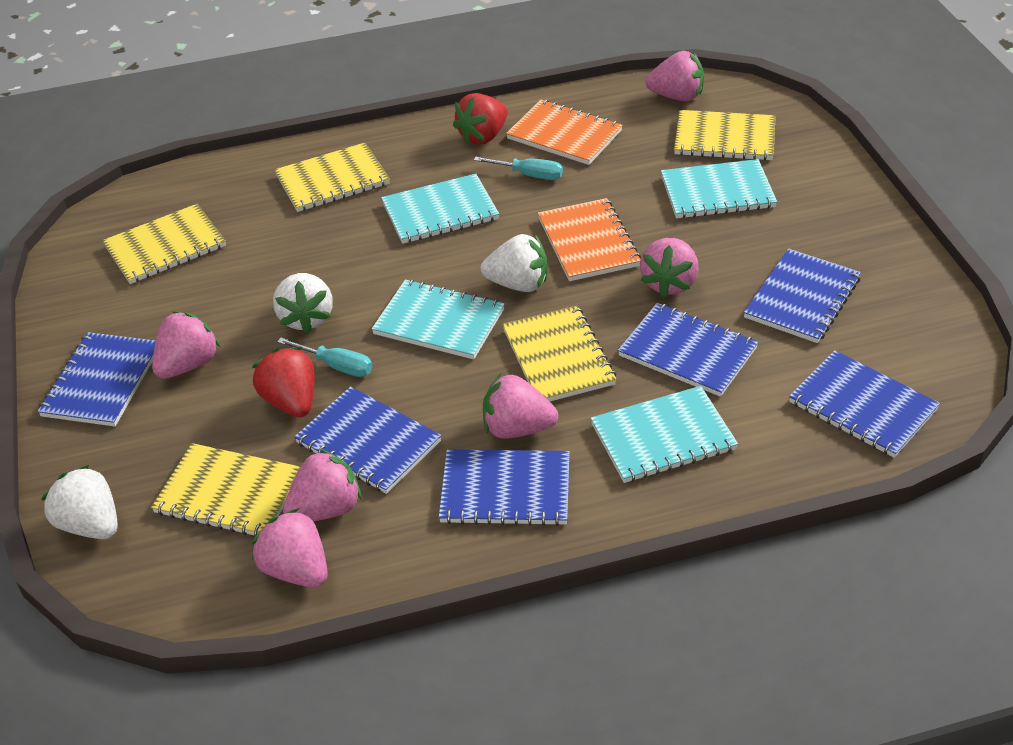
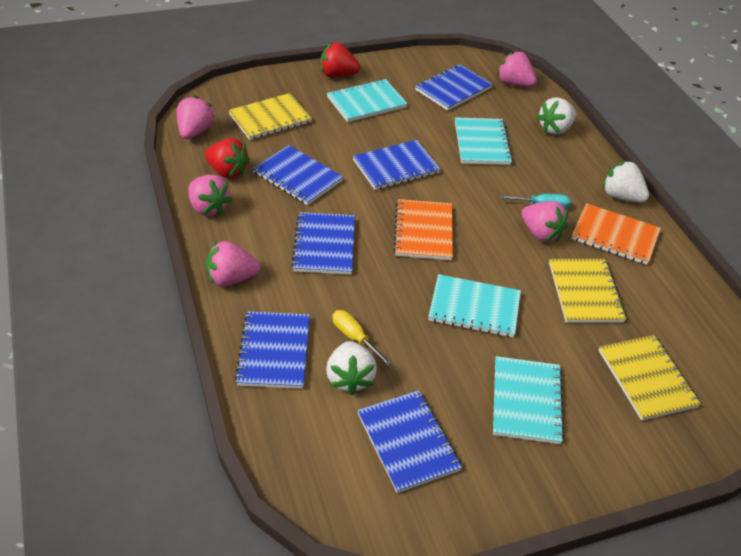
pink strawberry: 6 -> 5
turquoise screwdriver: 2 -> 1
yellow notebook: 5 -> 3
yellow screwdriver: 0 -> 1

